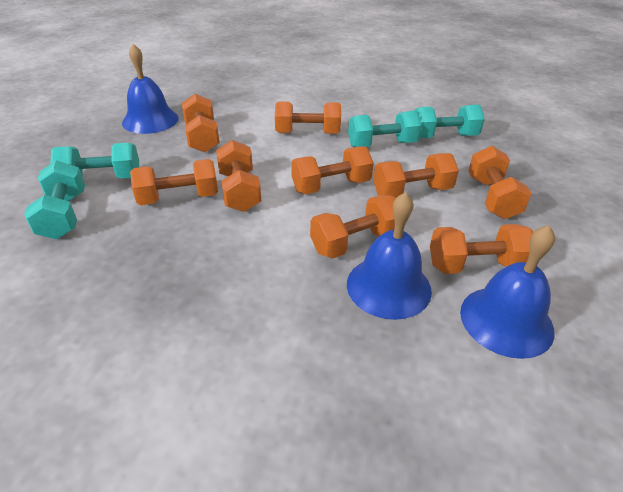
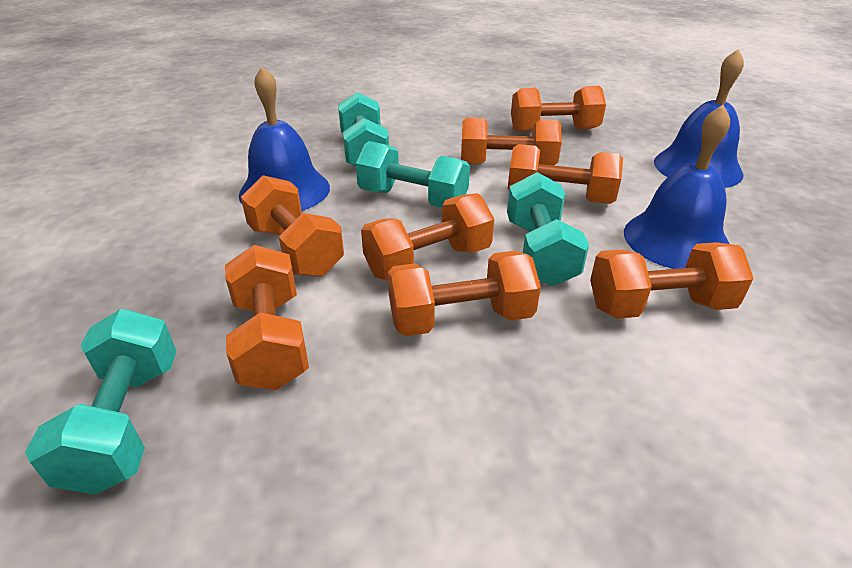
orange dumbbell: 9 -> 8

